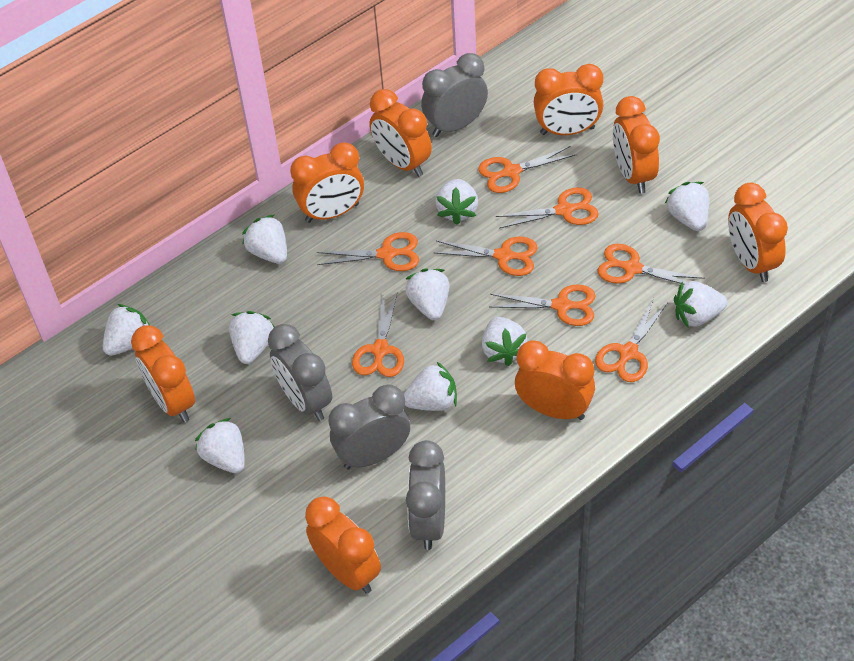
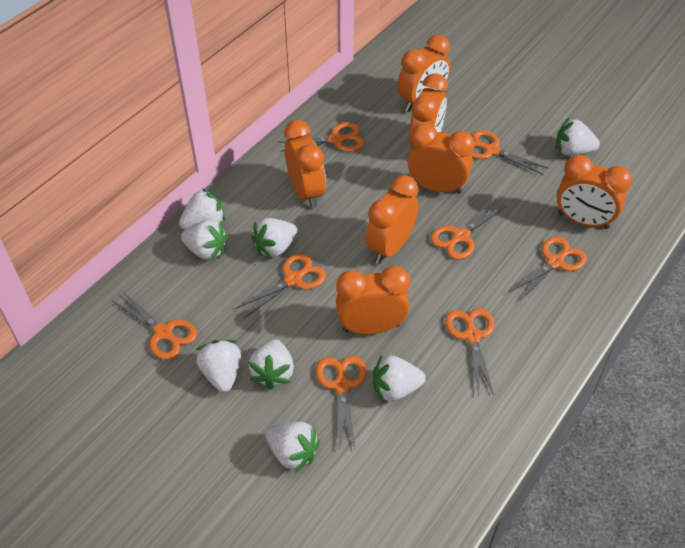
grey clock: 4 -> 0
orange clock: 8 -> 7
white strawberry: 10 -> 8

